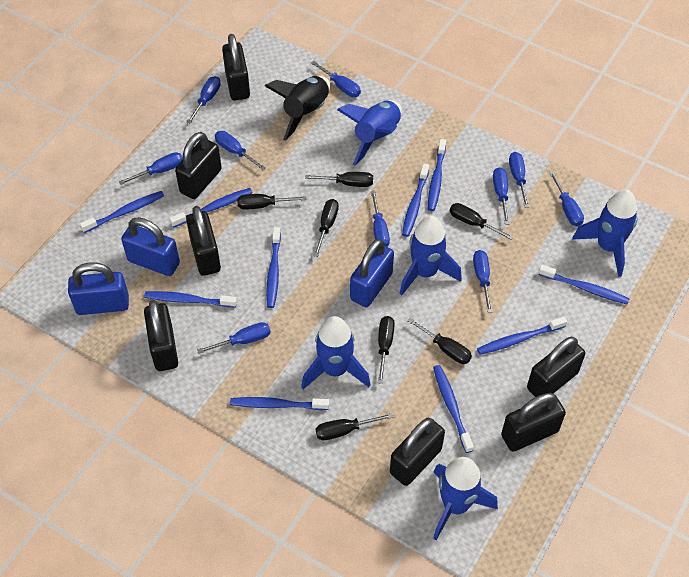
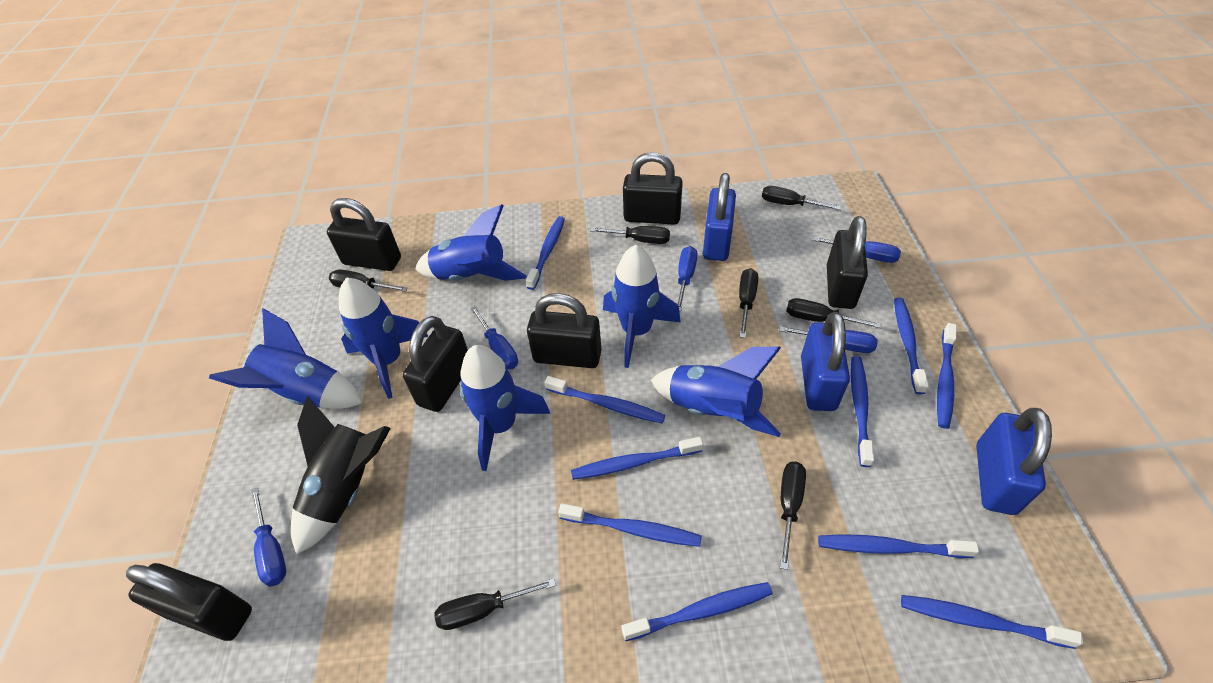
black padlock: 7 -> 6
blue rocket: 5 -> 6
blue screwdriver: 10 -> 5

